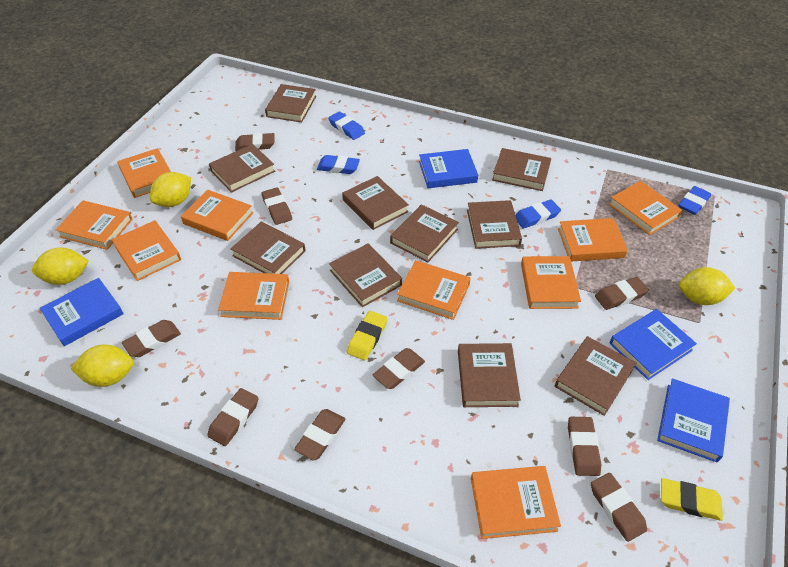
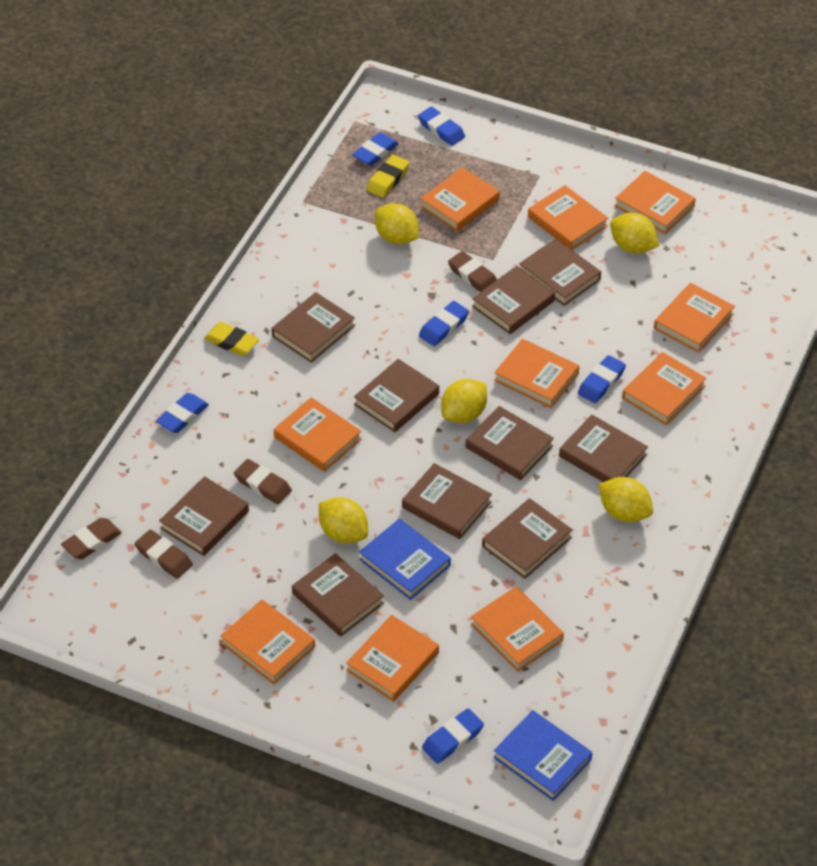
blue book: 4 -> 2
blue eraser: 4 -> 6
brown eraser: 9 -> 4
yellow lemon: 4 -> 5

